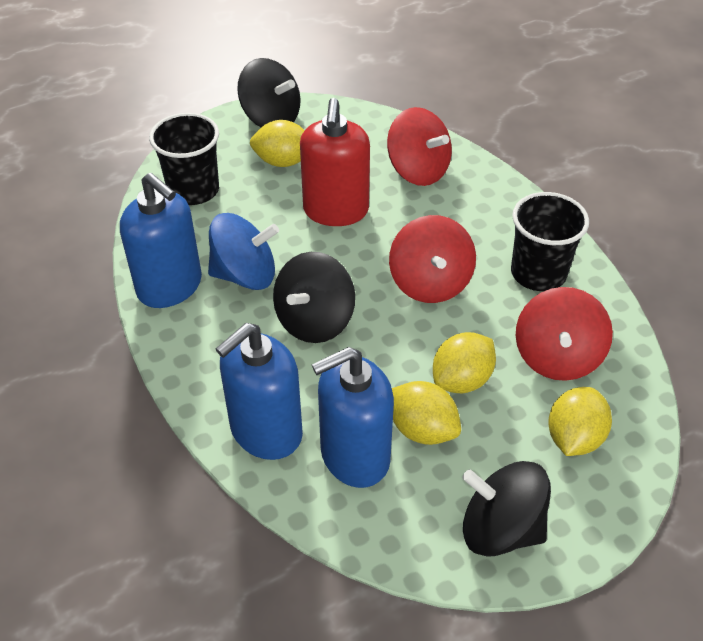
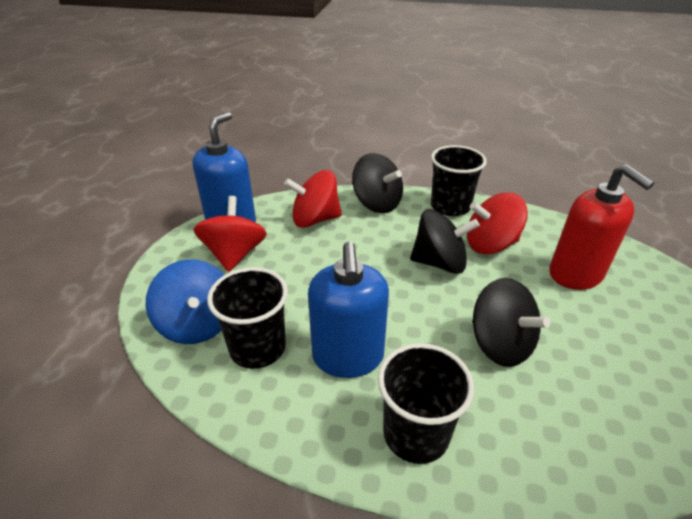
black cup: 2 -> 3
blue soap dispenser: 3 -> 2
yellow lemon: 4 -> 0

